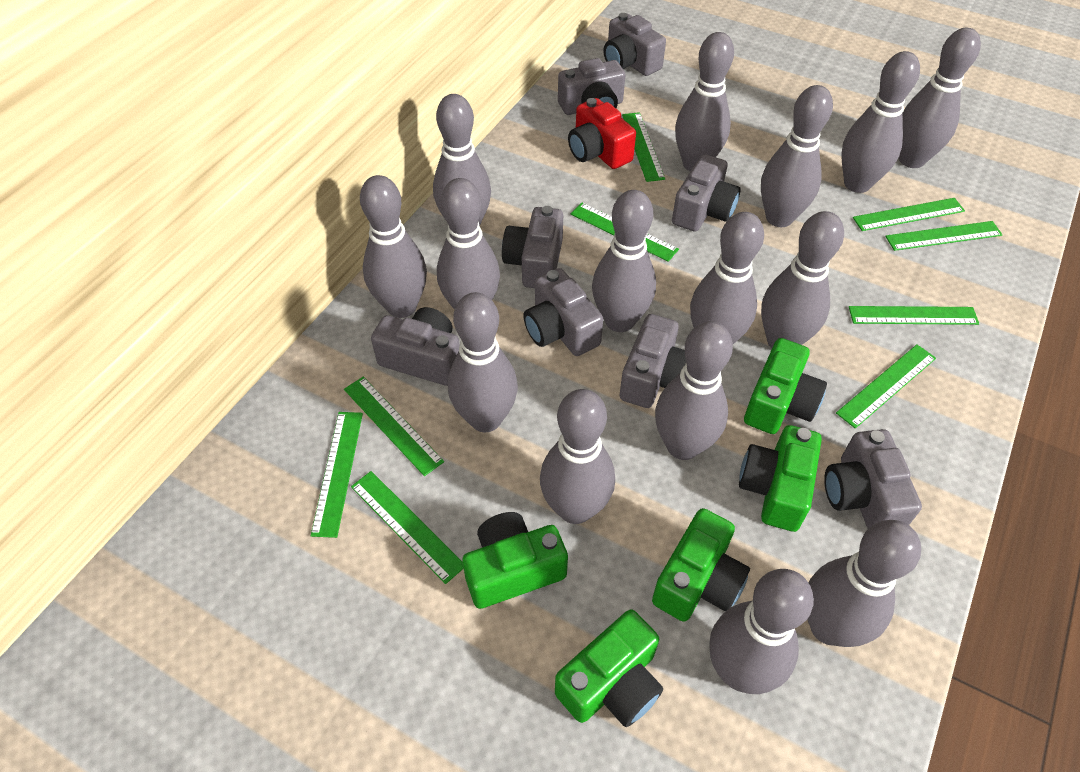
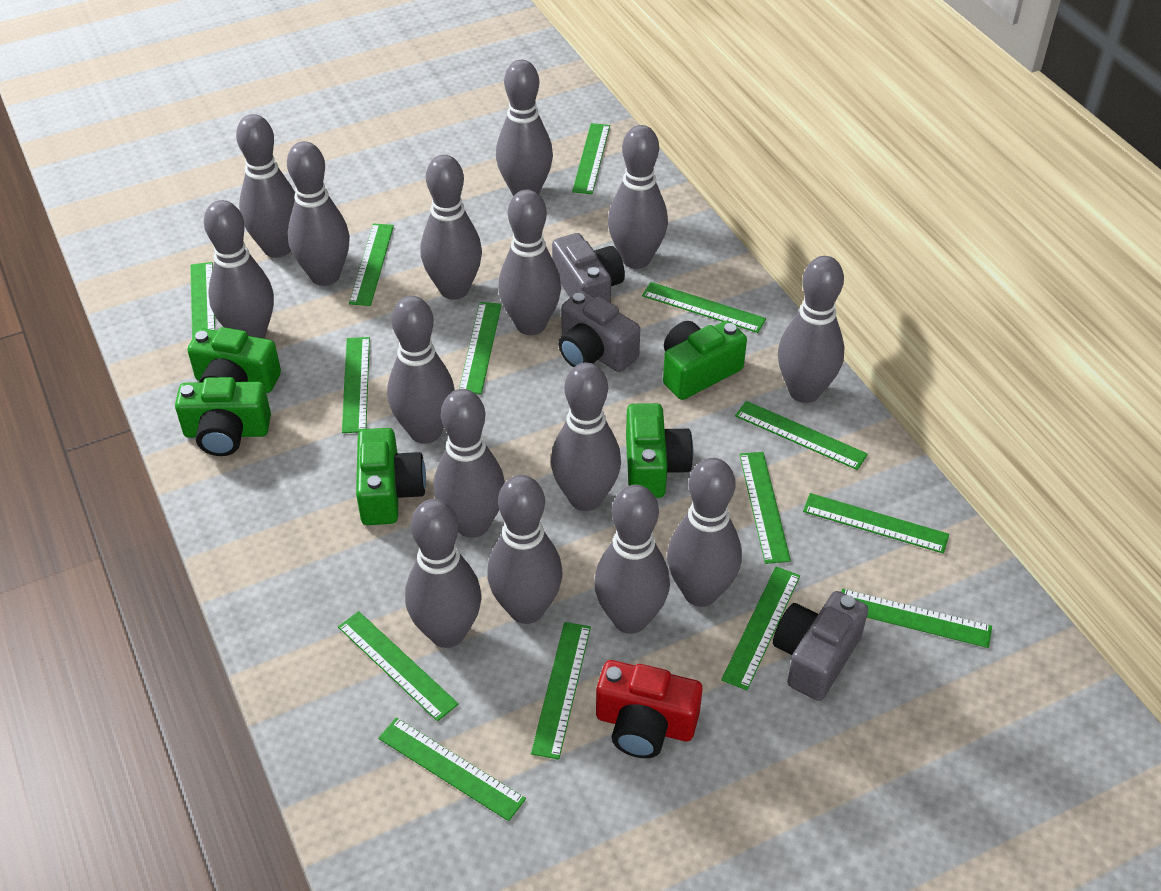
green ruler: 9 -> 14
grey camera: 8 -> 3

